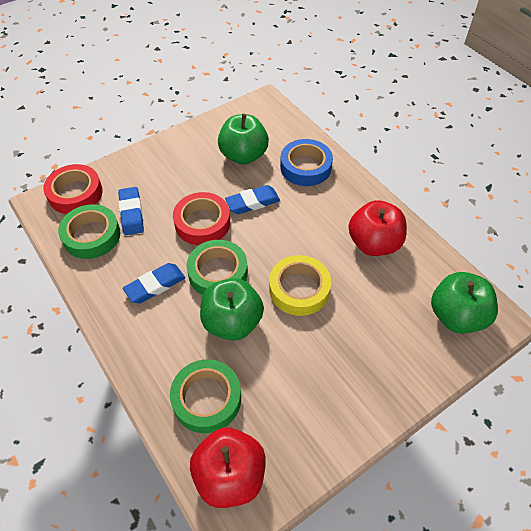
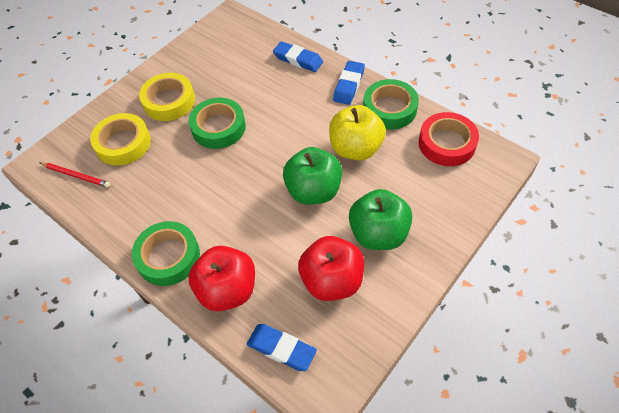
blue tape: 1 -> 0
green apple: 3 -> 2
red pencil: 0 -> 1
red tape: 2 -> 1
yellow apple: 0 -> 1
yellow tape: 1 -> 2

